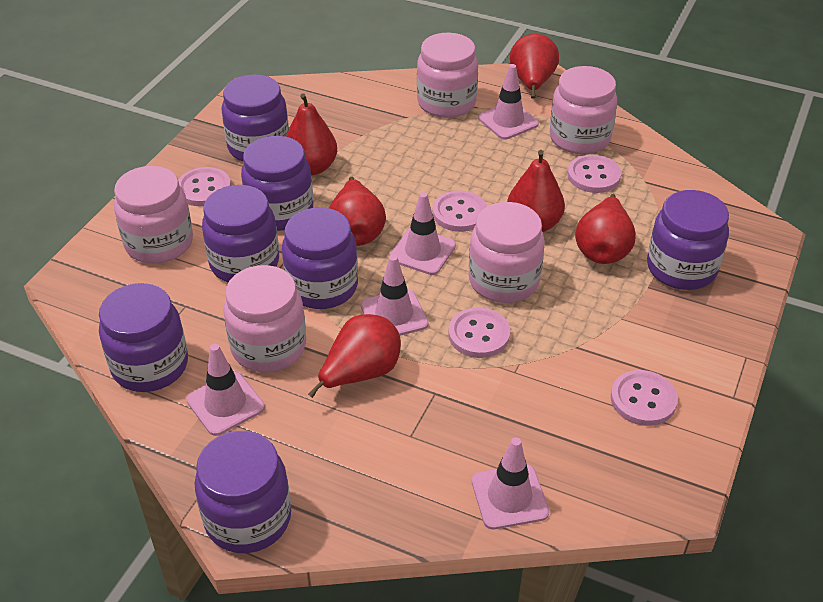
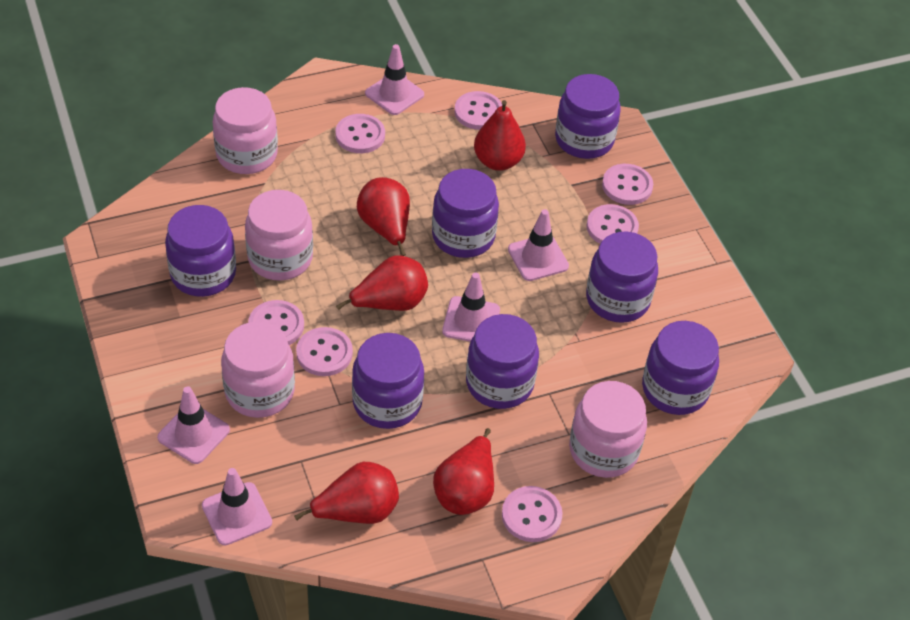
pink button: 5 -> 7
pink jar: 5 -> 4
red pear: 6 -> 5

